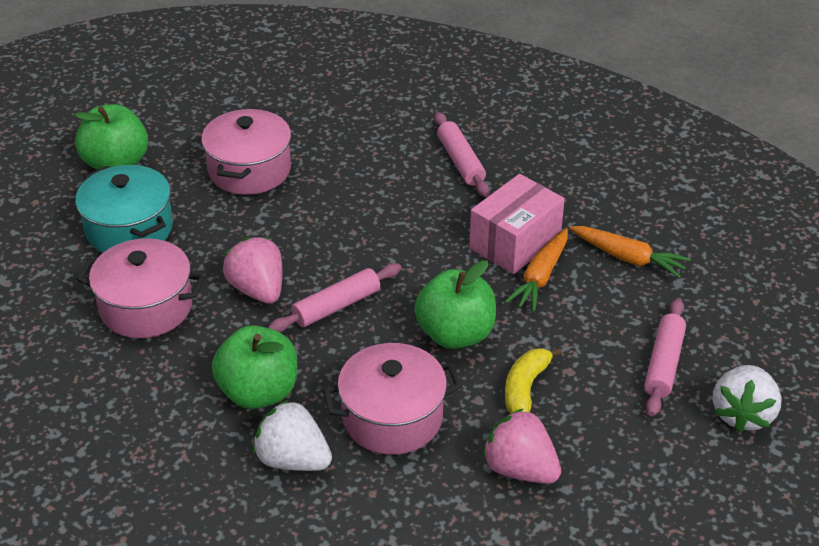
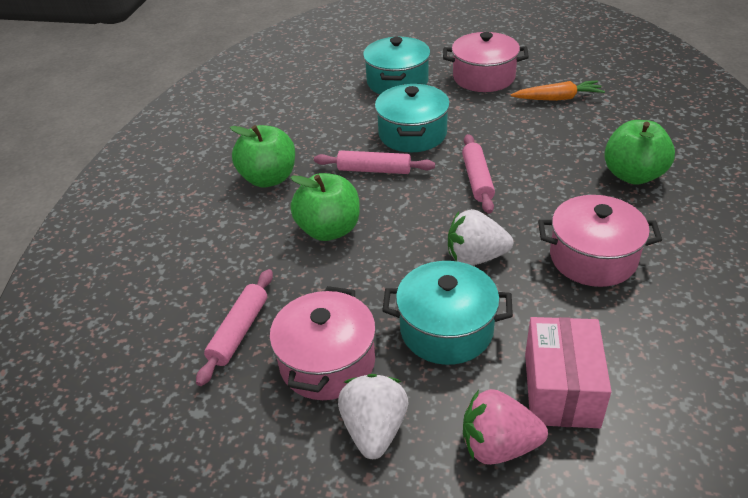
orange carrot: 2 -> 1
pink strawberry: 2 -> 1
turquoise pot: 1 -> 3
yellow banana: 1 -> 0

